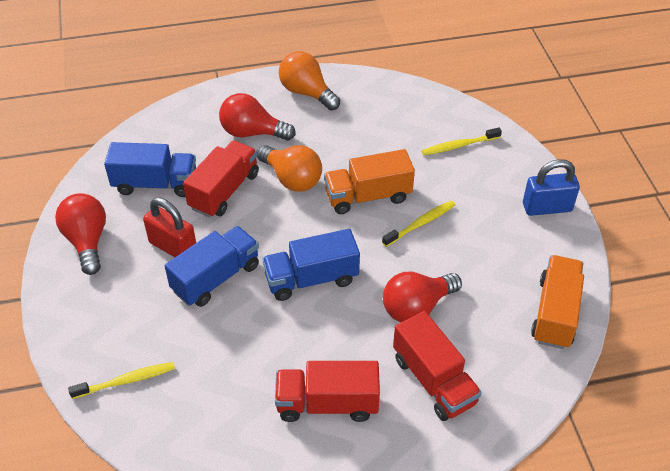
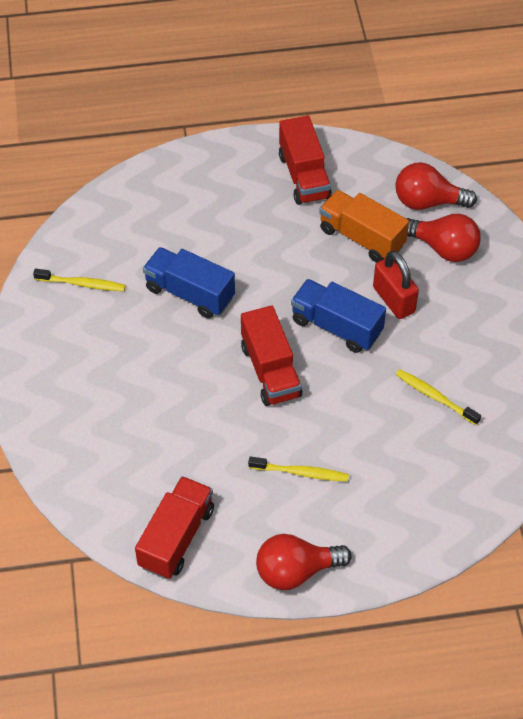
blue padlock: 1 -> 0
blue truck: 3 -> 2
orange light bulb: 2 -> 0
orange truck: 2 -> 1

